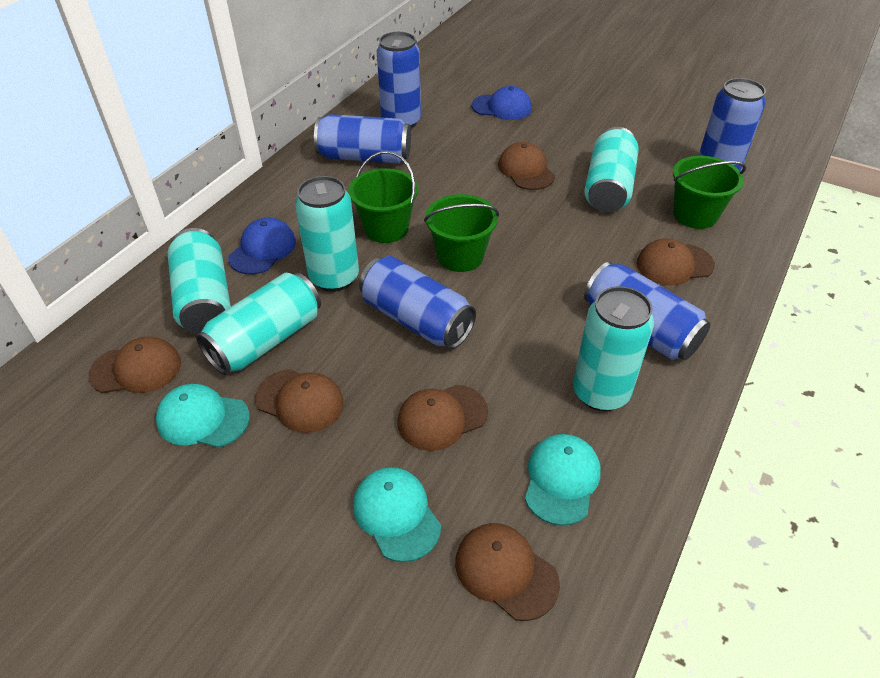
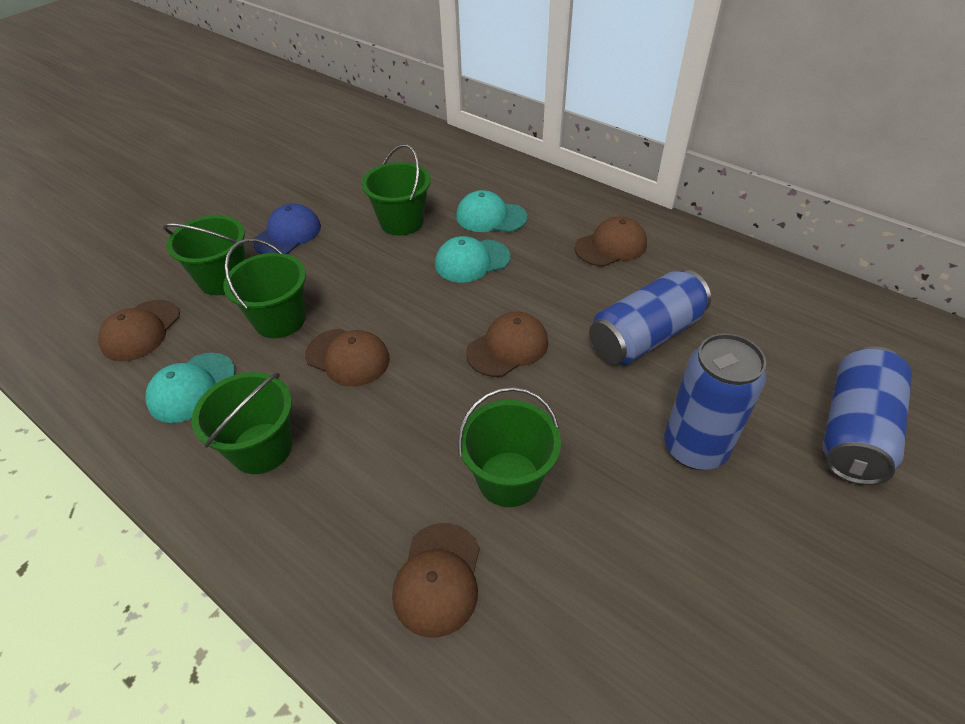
blue can: 5 -> 3
blue cap: 2 -> 1
brown cap: 6 -> 5
green bucket: 3 -> 5
turquoise can: 5 -> 0

